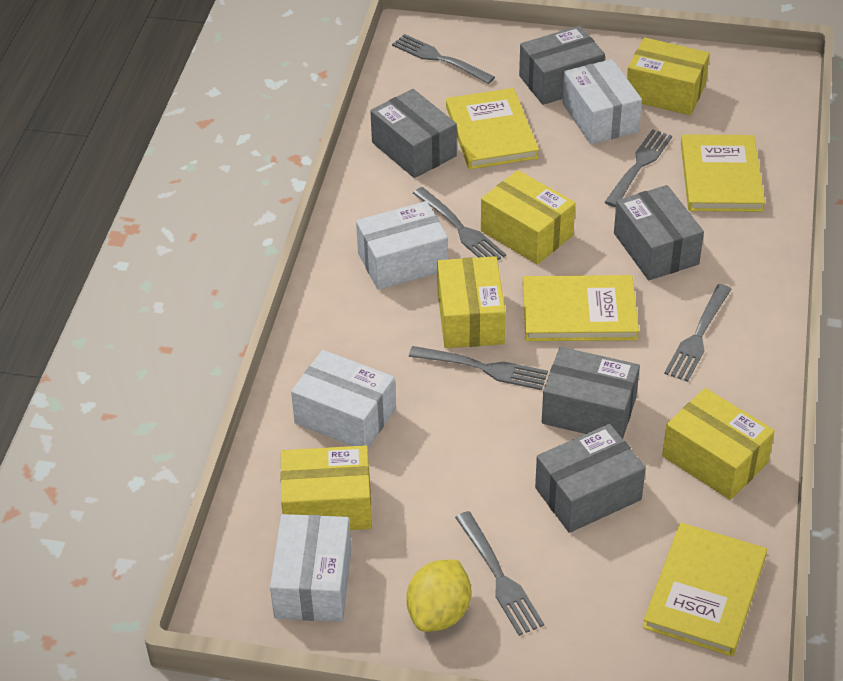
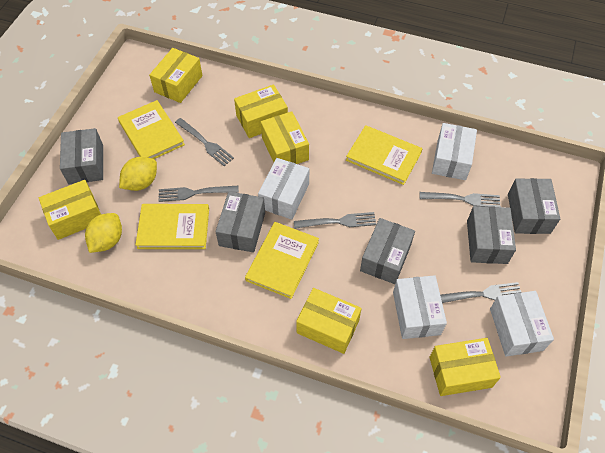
grey fork: 6 -> 5
yellow box: 5 -> 6
yellow lemon: 1 -> 2

